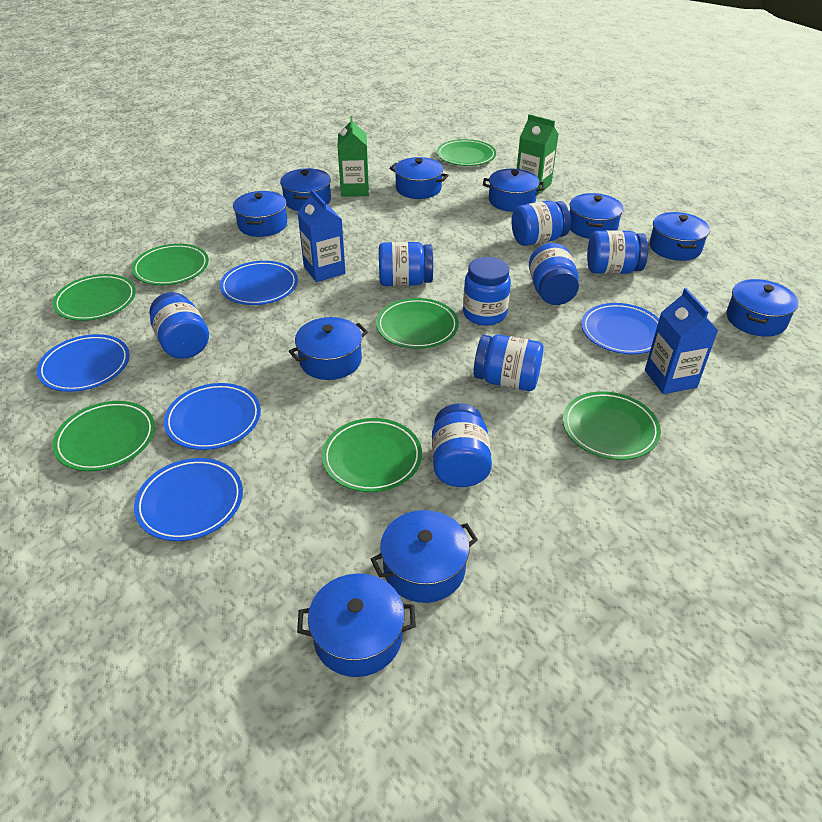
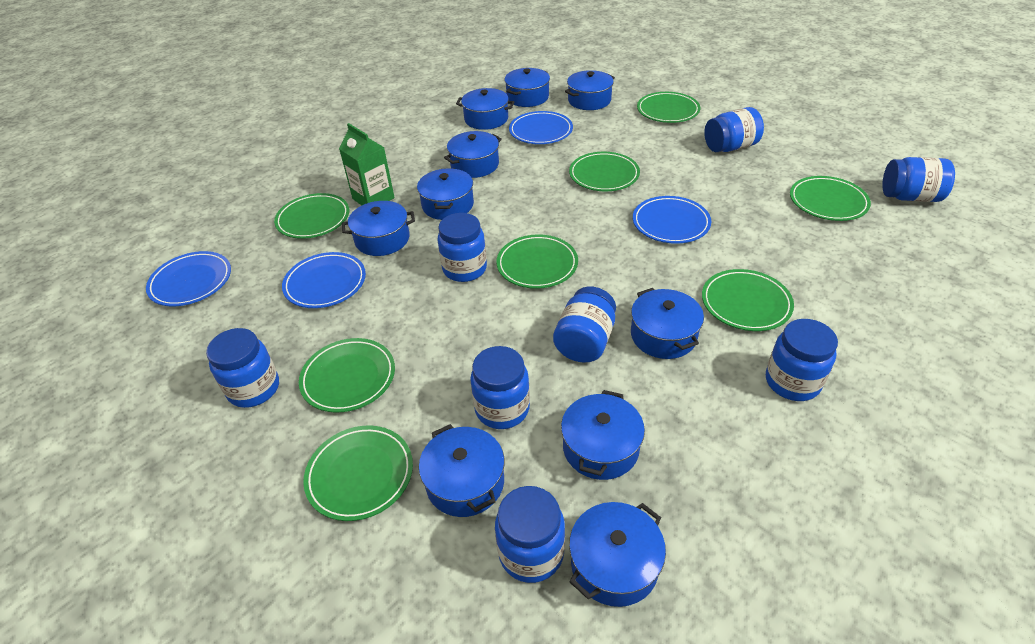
blue carton: 2 -> 0
blue plate: 5 -> 4
green carton: 2 -> 1
green plate: 7 -> 8

